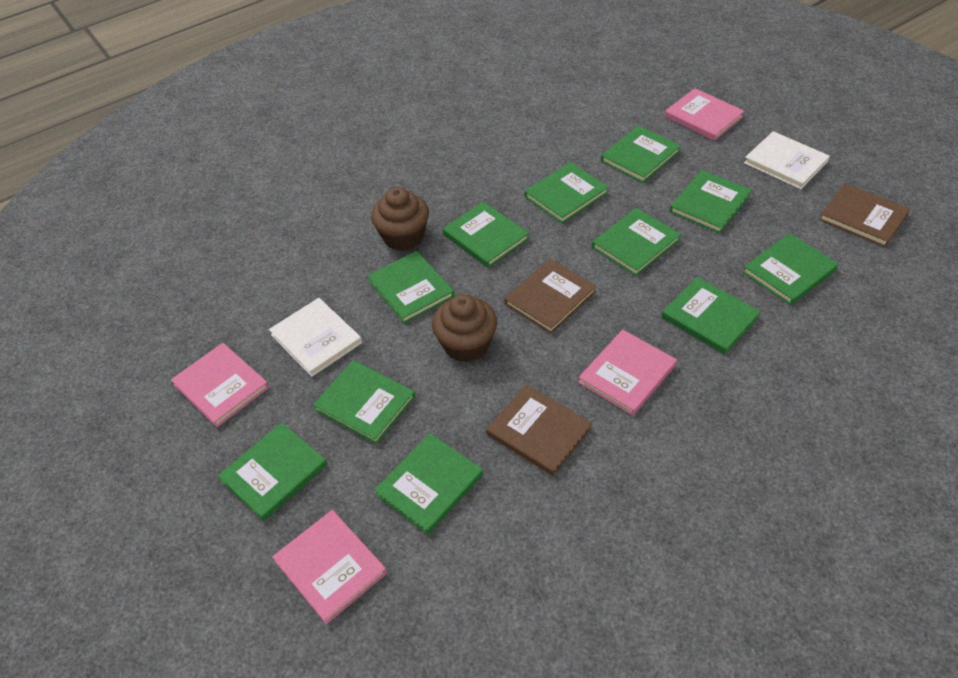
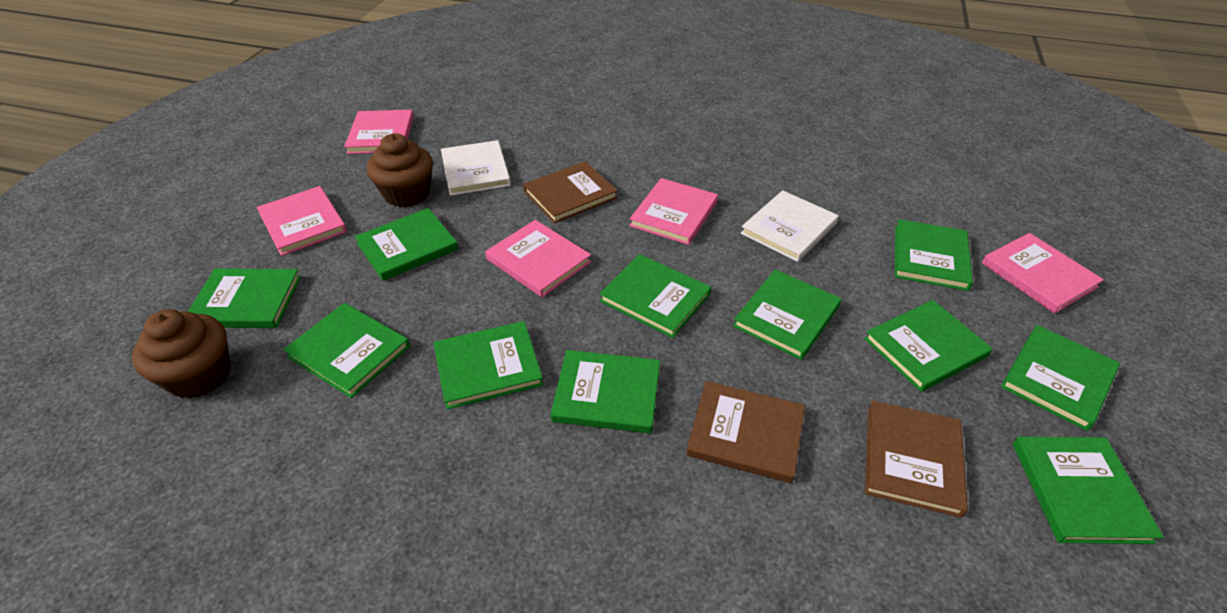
pink book: 4 -> 5

